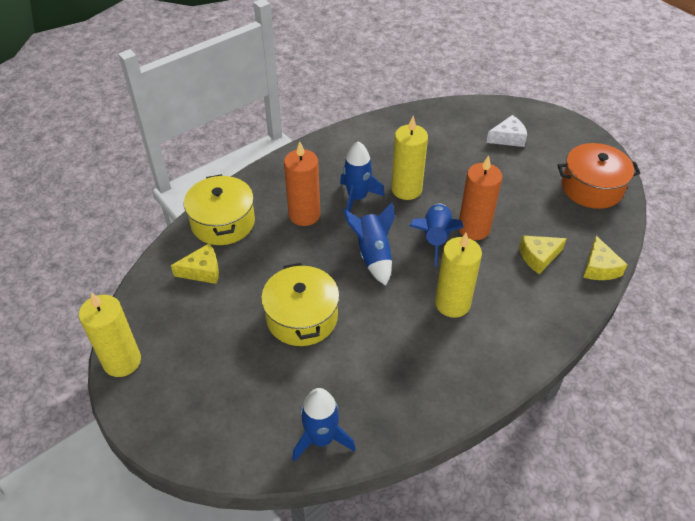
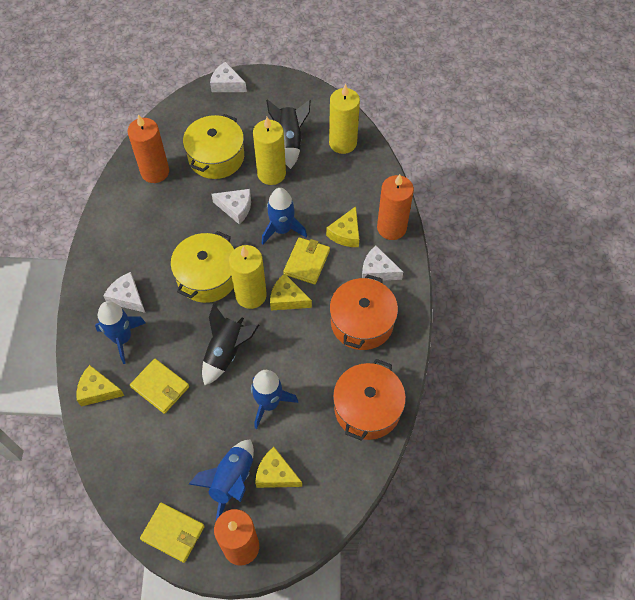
black rocket: 0 -> 2
orange candle: 2 -> 3
orange pot: 1 -> 2
white cheese: 1 -> 4
yellow cheese: 3 -> 4
yellow wallet: 0 -> 3

